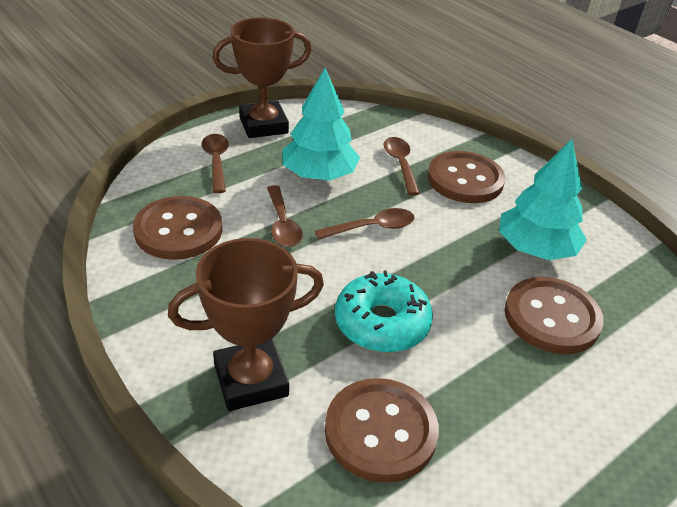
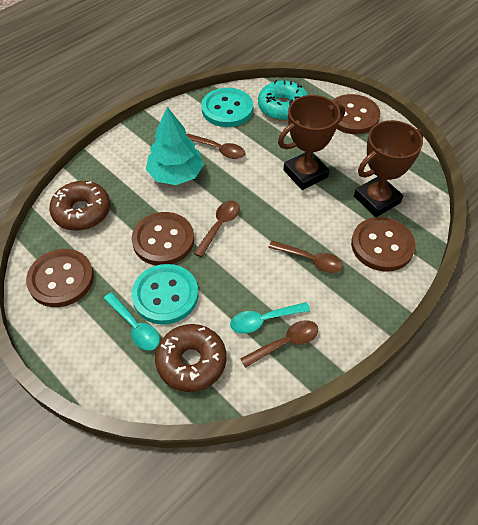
brown donut: 0 -> 2
turquoise button: 0 -> 2
turquoise spoon: 0 -> 2
turquoise tree: 2 -> 1

